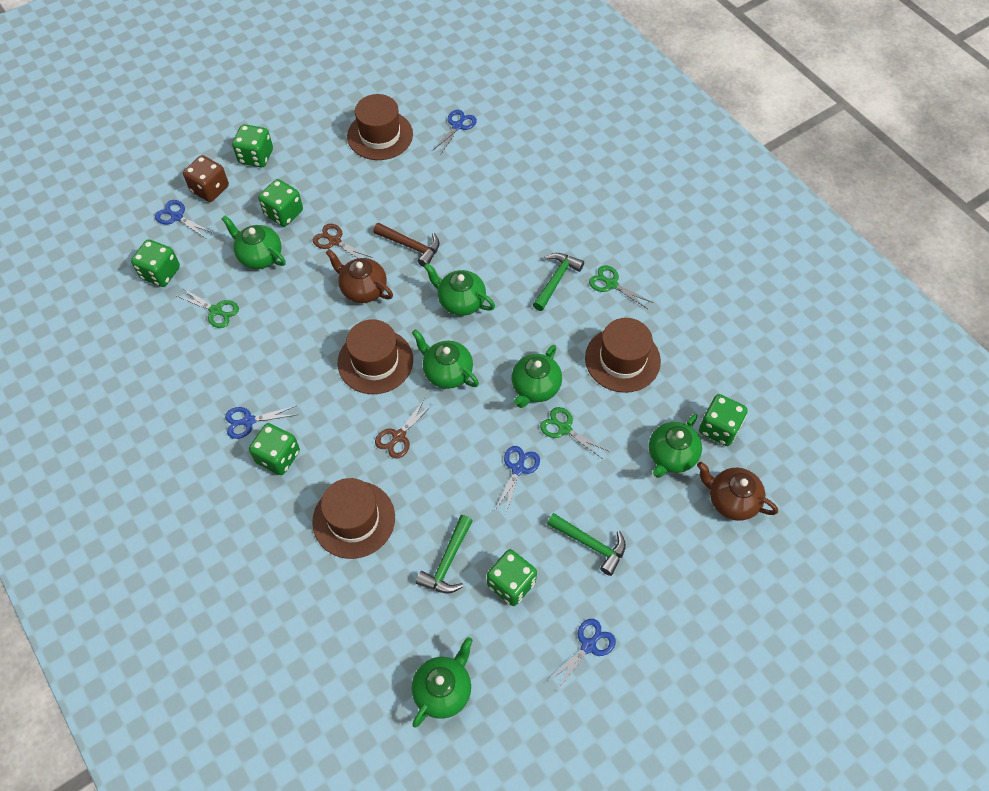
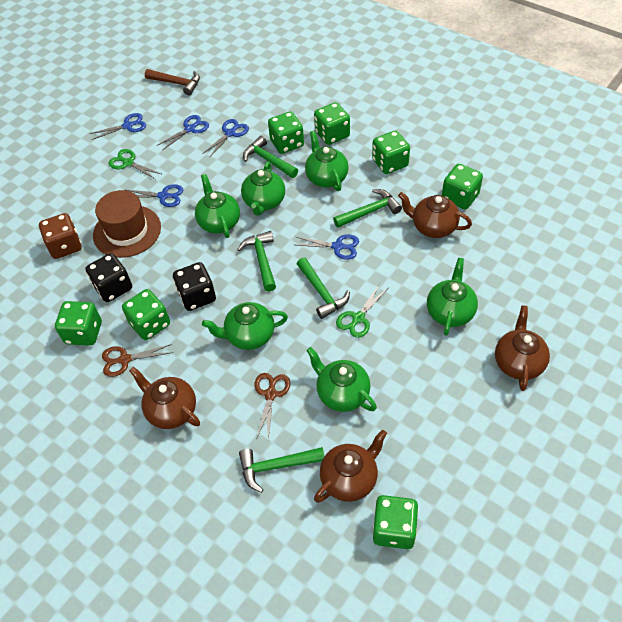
black dice: 0 -> 2
brown hat: 4 -> 1
brown teapot: 2 -> 4
green dice: 6 -> 7
green hammer: 3 -> 5
green scissors: 3 -> 2

